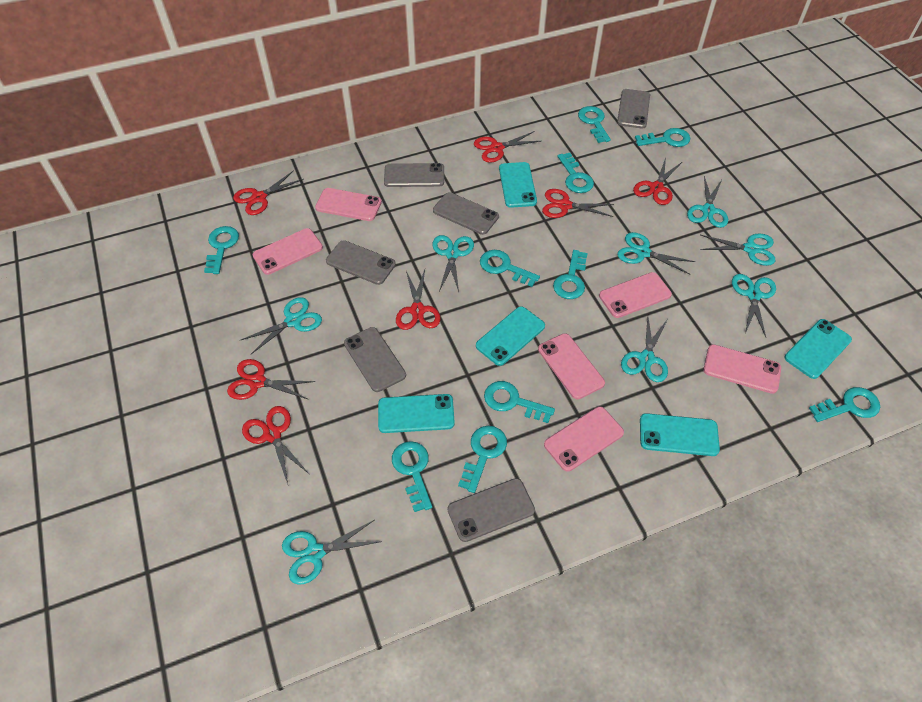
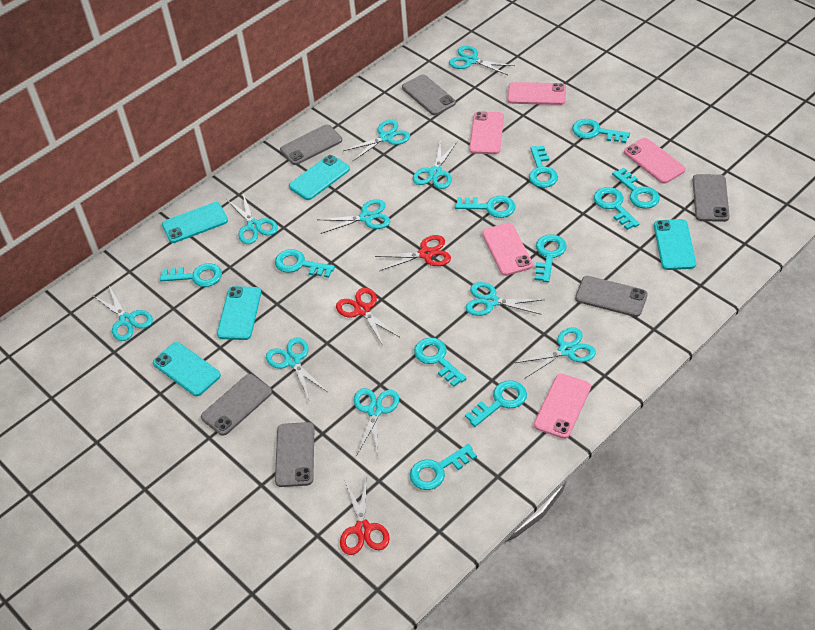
pink phone: 6 -> 5
red scissors: 7 -> 3
turquoise key: 10 -> 11
turquoise scissors: 8 -> 10

